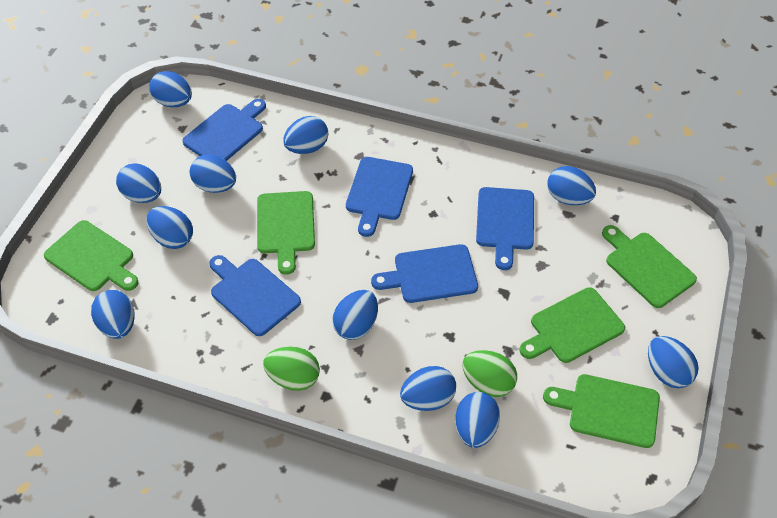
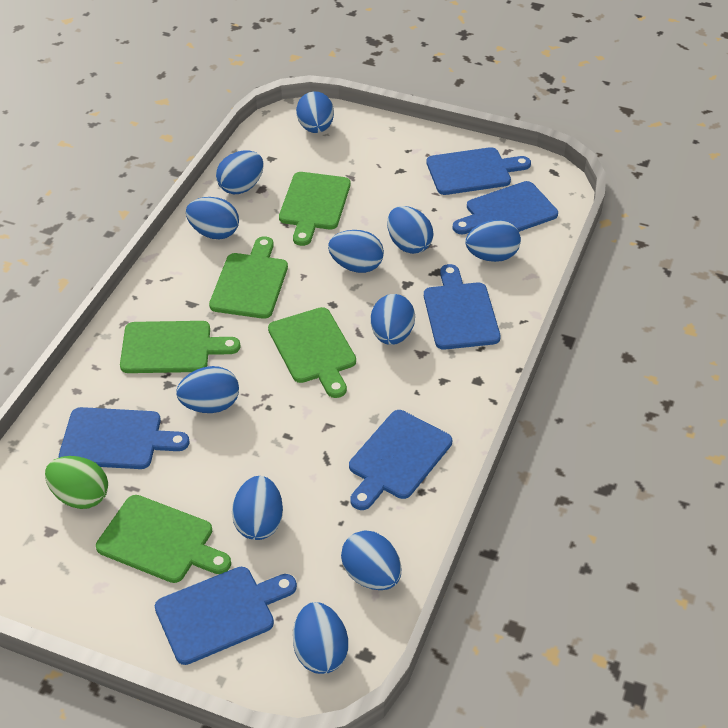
blue cutting board: 5 -> 6
green egg: 2 -> 1

